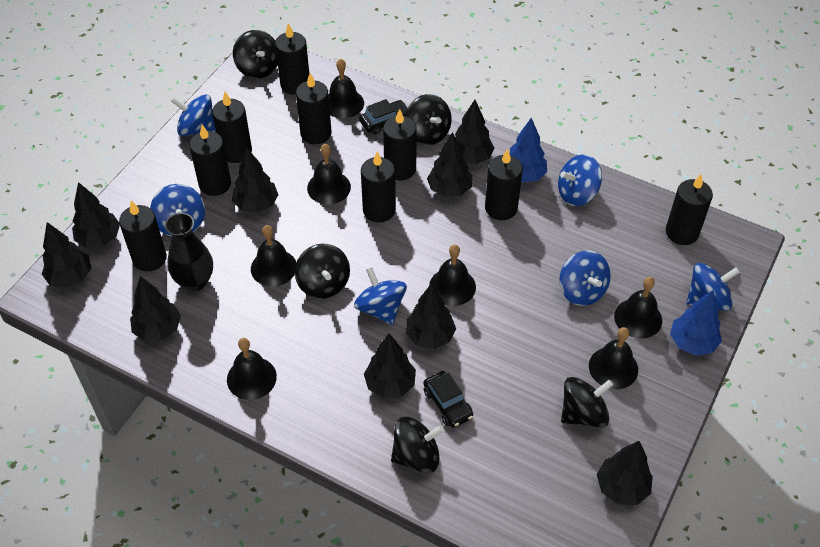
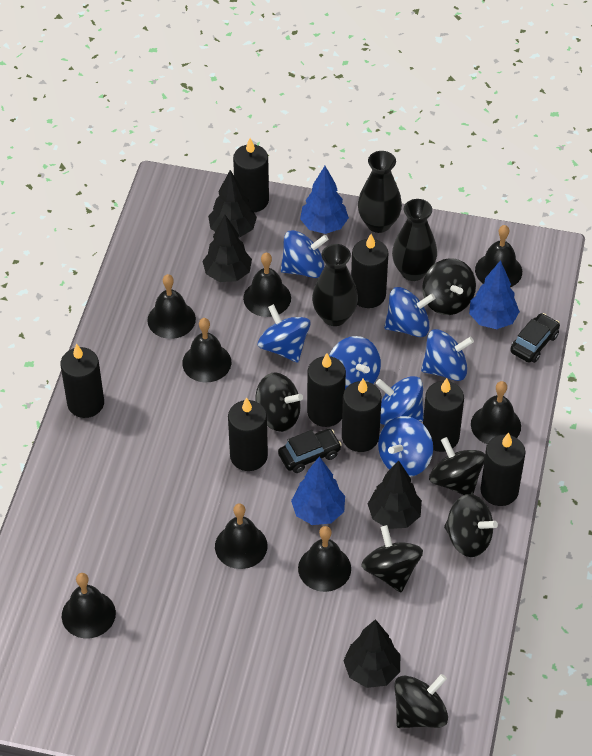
black bell: 7 -> 8
black candle: 9 -> 8
black spinning top: 5 -> 6
black tree: 9 -> 4
black vase: 1 -> 3
blue spinning top: 6 -> 7
blue tree: 2 -> 3

